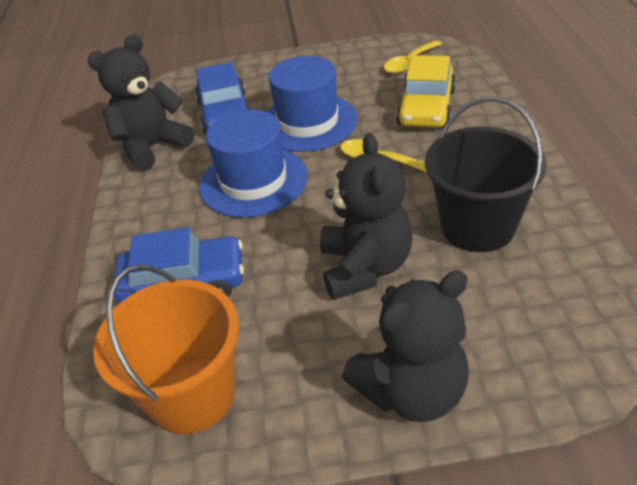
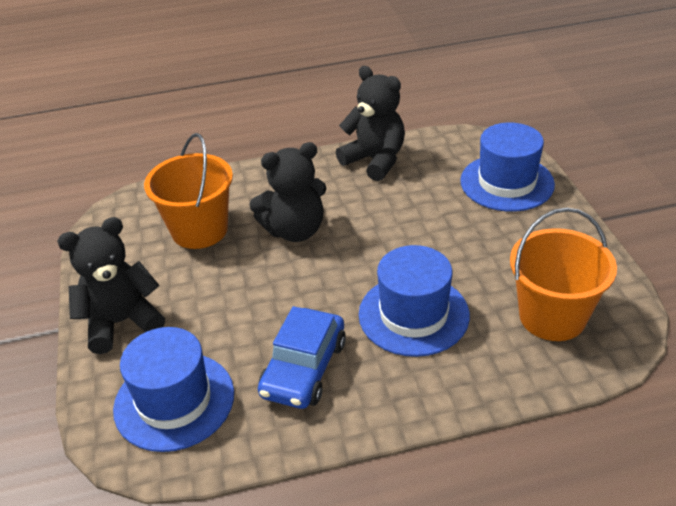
black bucket: 1 -> 0
blue car: 2 -> 1
blue hat: 2 -> 3
orange bucket: 1 -> 2
yellow car: 1 -> 0
yellow spoon: 2 -> 0

